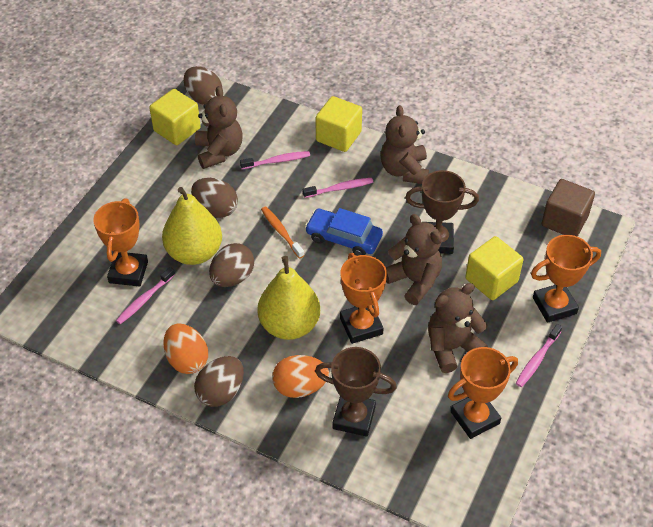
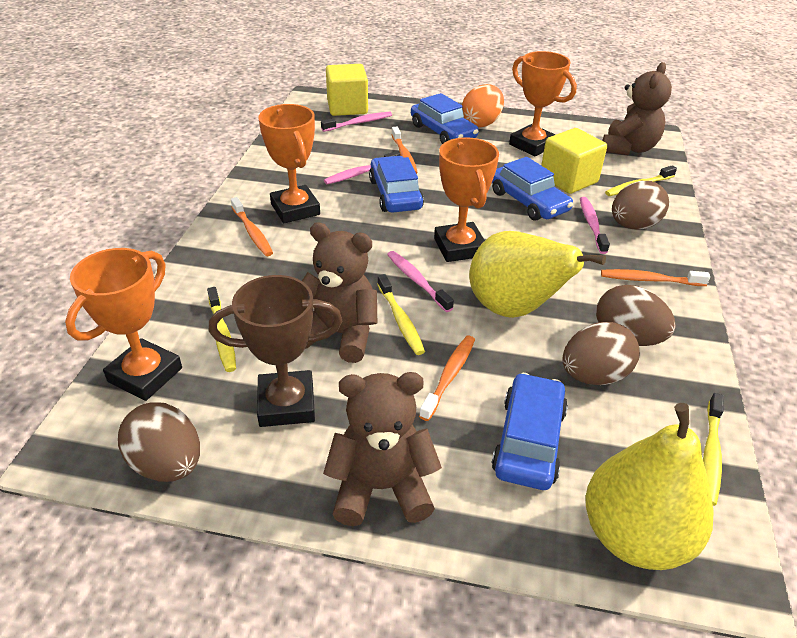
blue car: 1 -> 4
brown cube: 1 -> 0
brown teddy bear: 4 -> 3
brown trophy: 2 -> 1
orange egg: 2 -> 1
orange toothbrush: 1 -> 4
yellow cube: 3 -> 2
yellow toothbrush: 0 -> 4

